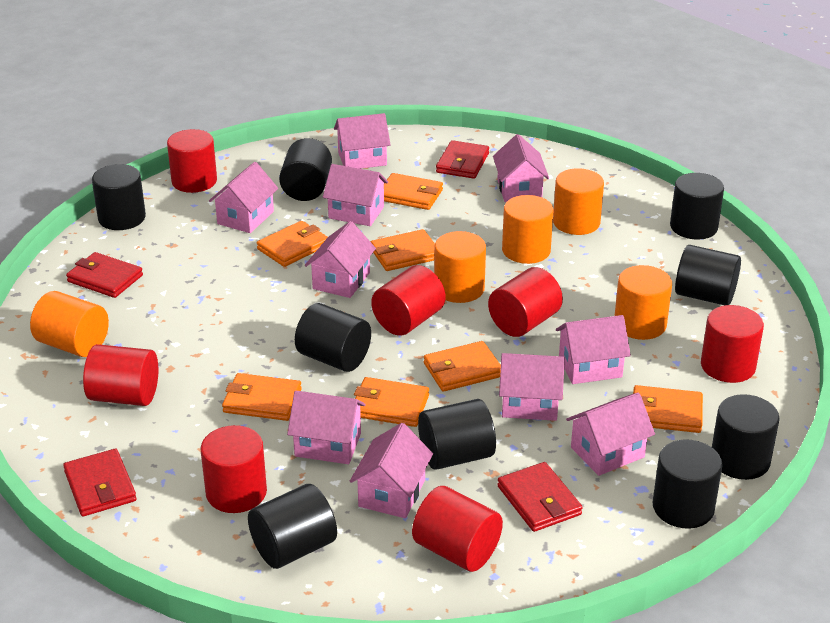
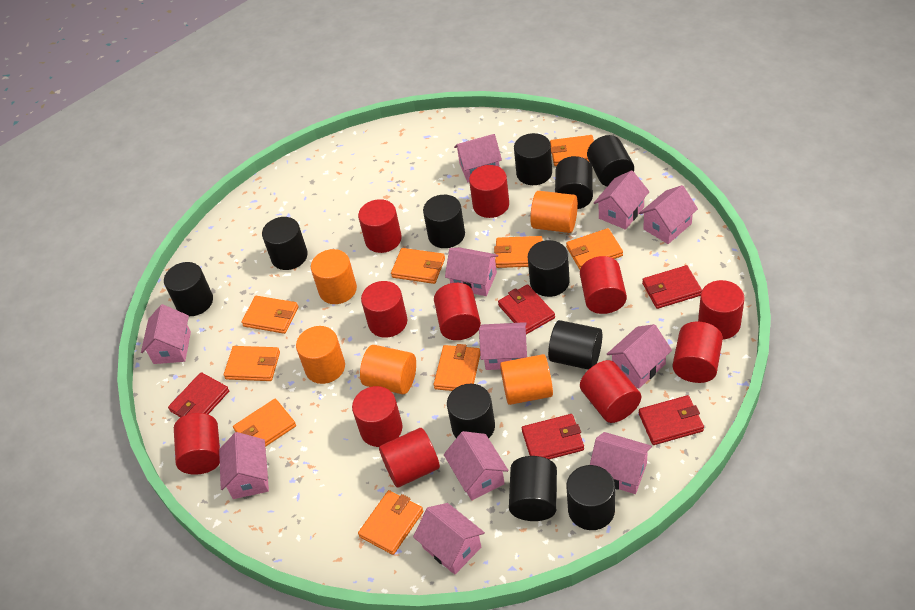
black cylinder: 9 -> 11
orange wallet: 7 -> 9
pink house: 10 -> 11
red cylinder: 7 -> 11
red wallet: 4 -> 5

